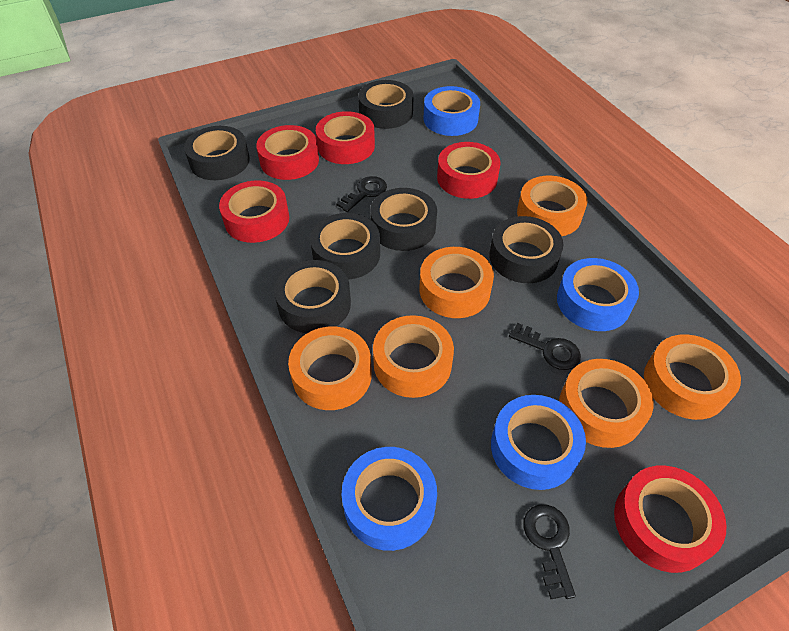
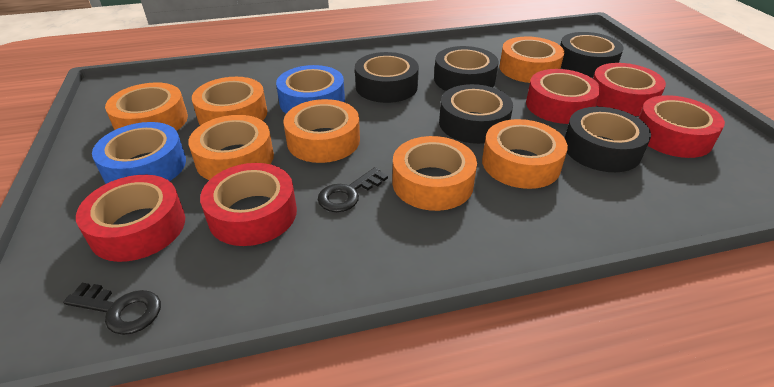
black key: 3 -> 2
black tape: 6 -> 5
blue tape: 4 -> 2
orange tape: 6 -> 7

